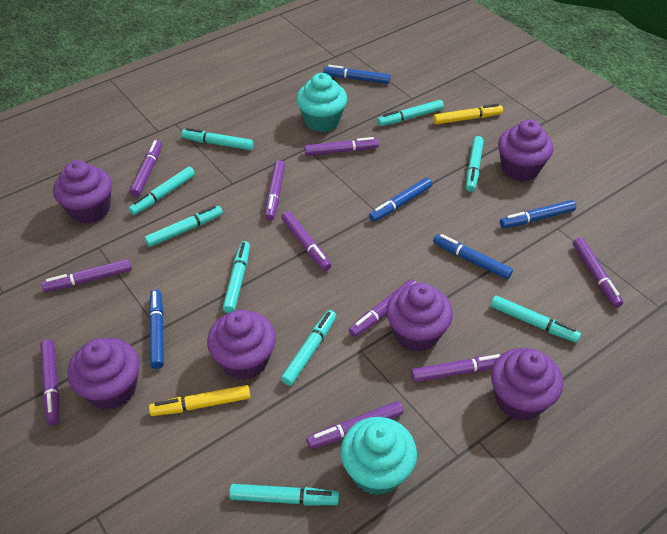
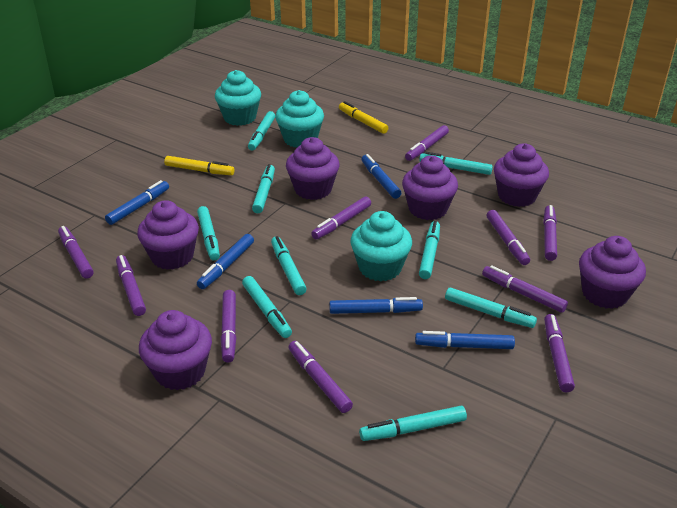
turquoise cupcake: 2 -> 3

